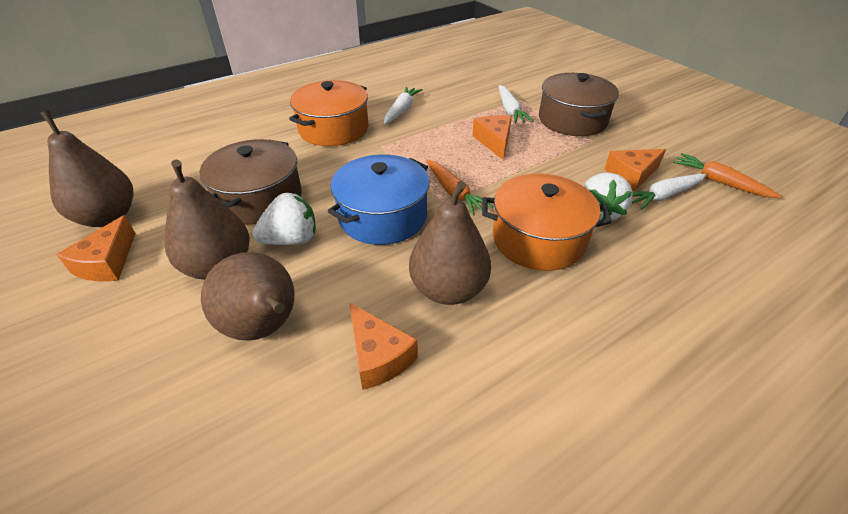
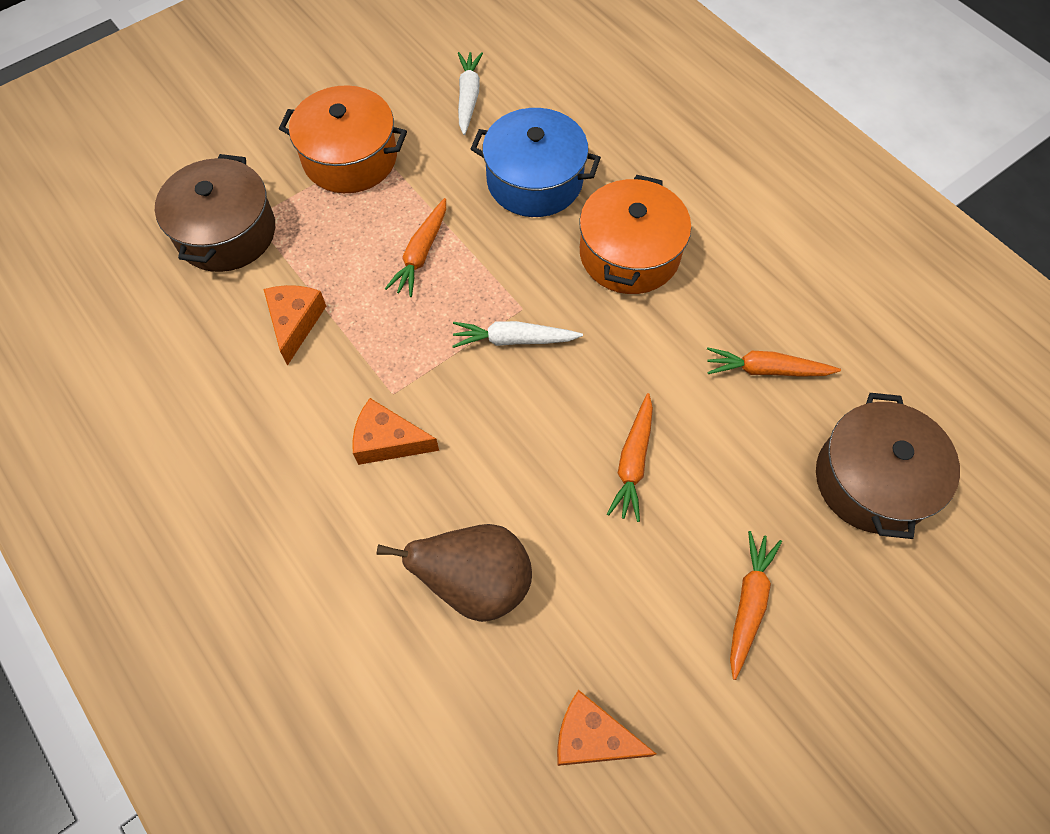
brown pear: 4 -> 1
orange carrot: 2 -> 4
orange cheese: 4 -> 3
white carrot: 3 -> 2
white strawberry: 2 -> 0

